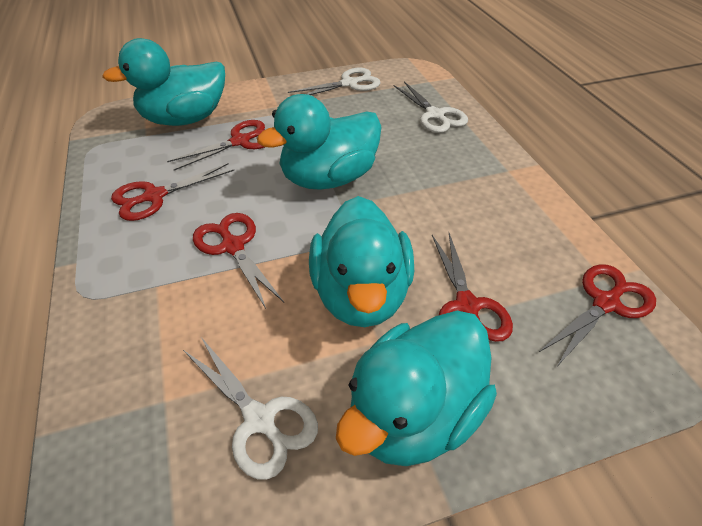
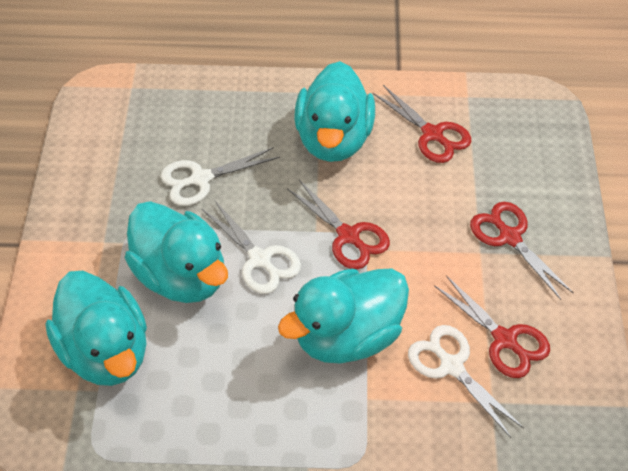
red scissors: 5 -> 4

